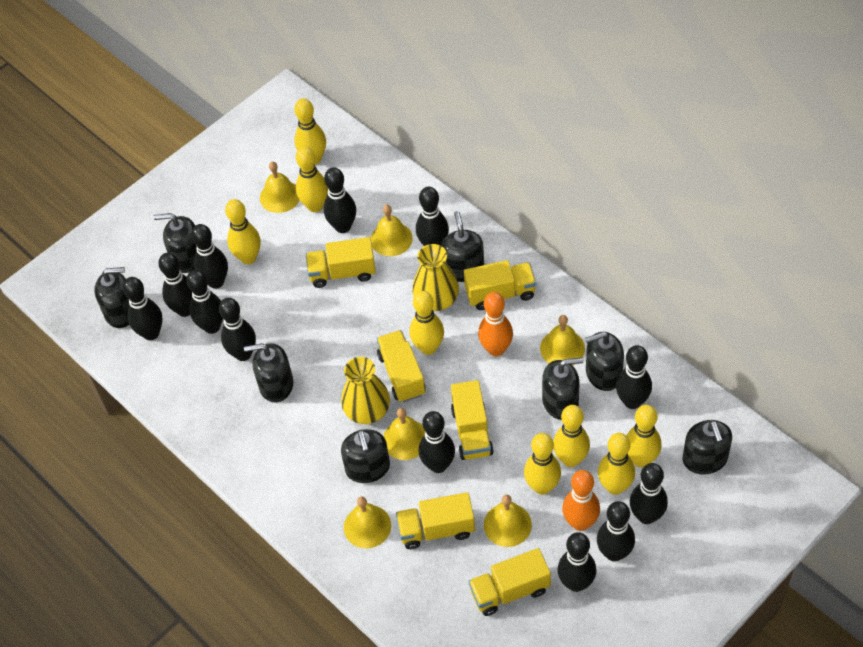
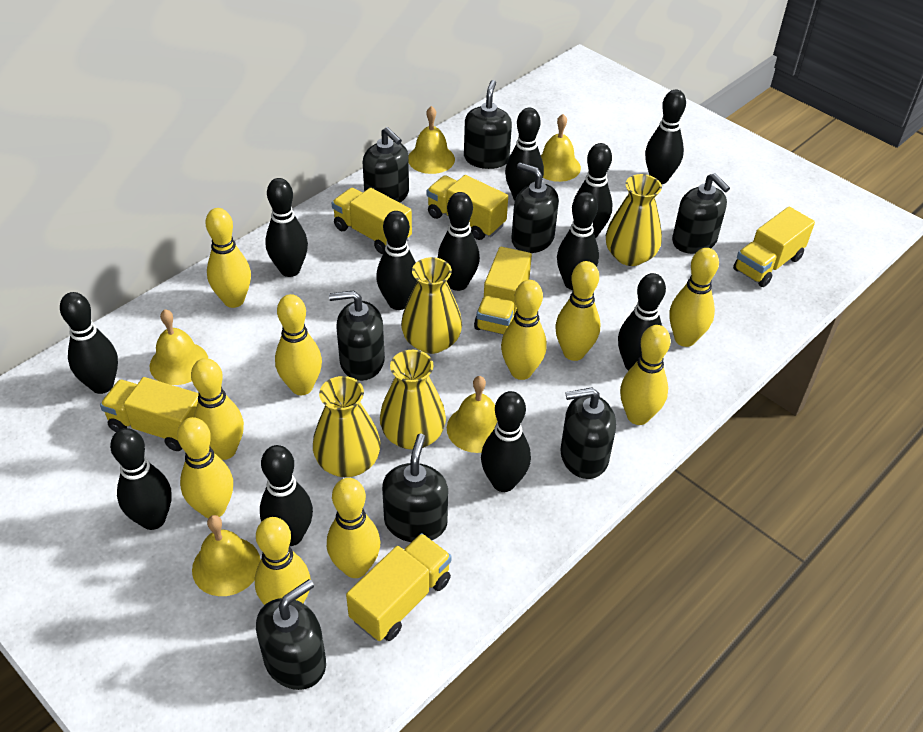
orange bowling pin: 2 -> 0
yellow bell: 6 -> 5
yellow bowling pin: 8 -> 10
yellow vase: 2 -> 4

